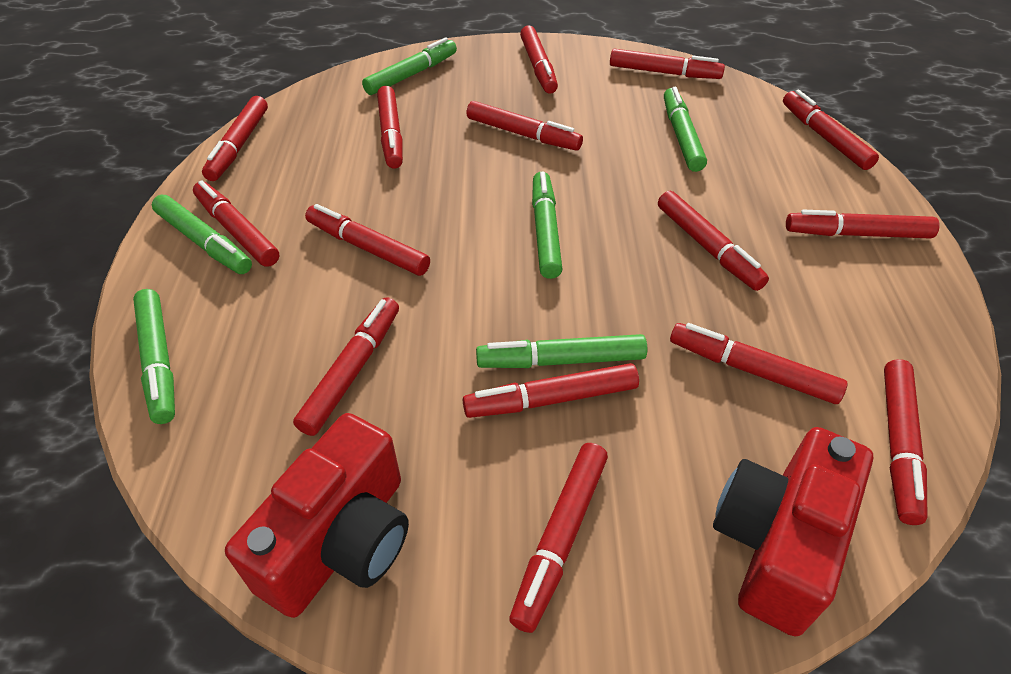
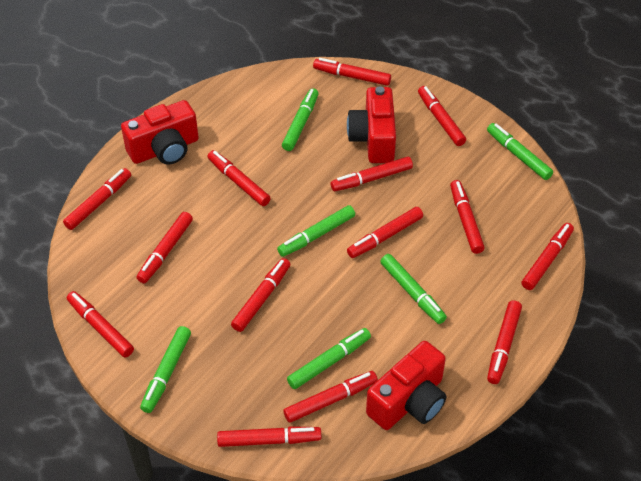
red camera: 2 -> 3
red marker: 15 -> 14

